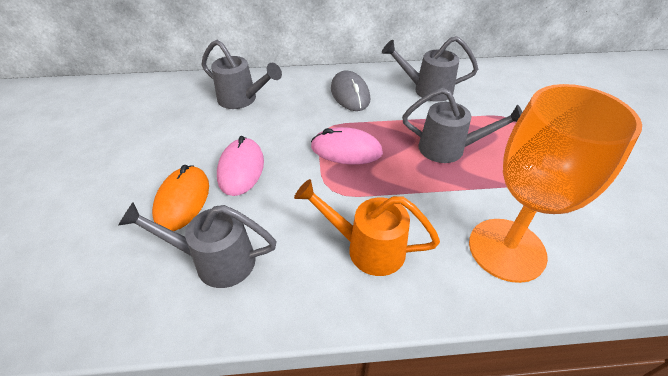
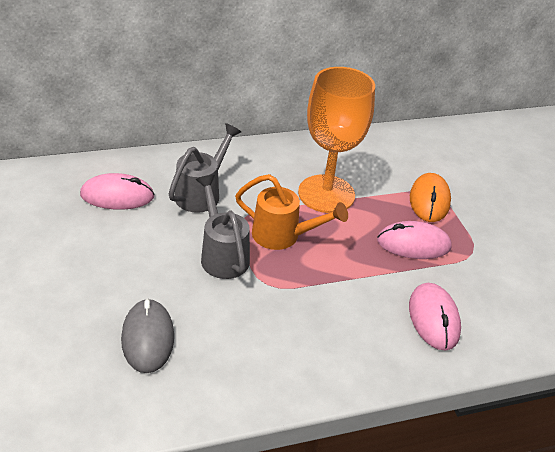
grey watering can: 4 -> 2
pink mouse: 2 -> 3

